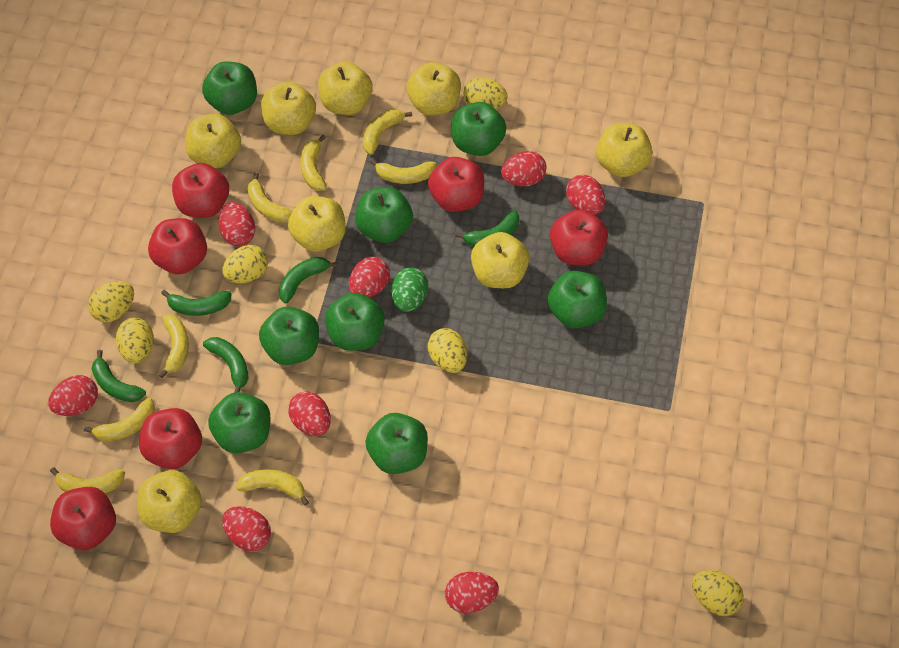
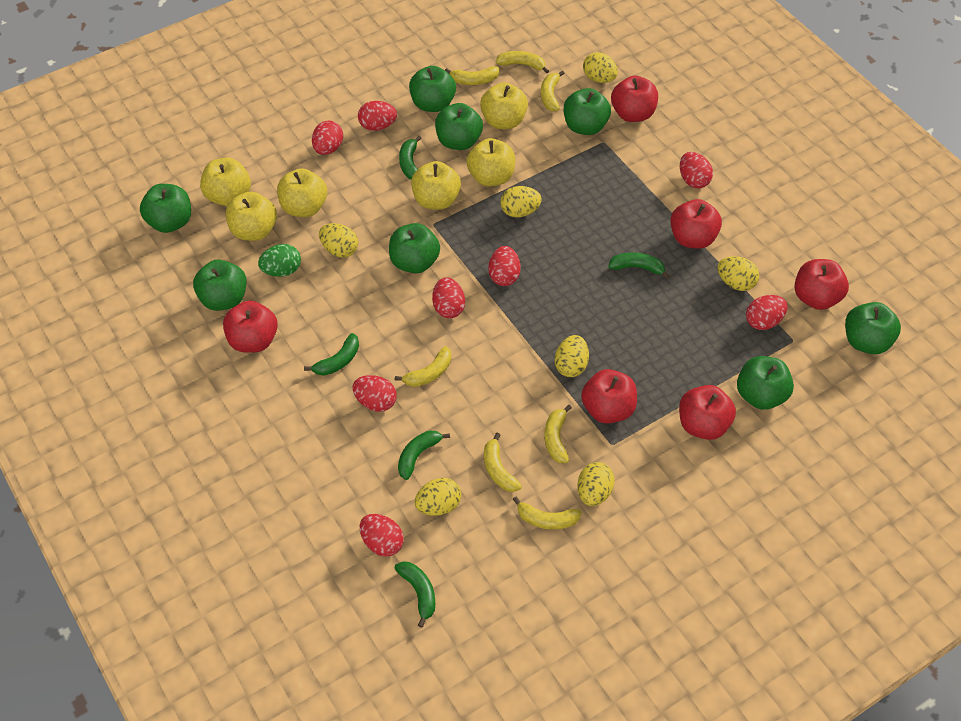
yellow apple: 8 -> 6
yellow banana: 8 -> 7
yellow egg: 6 -> 7

